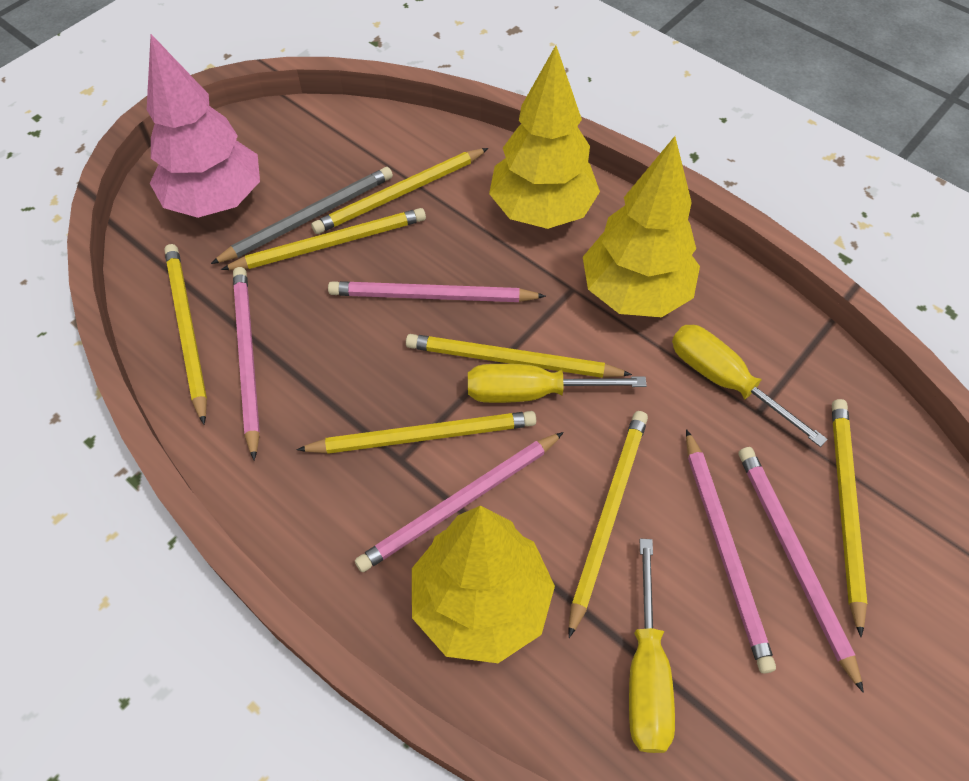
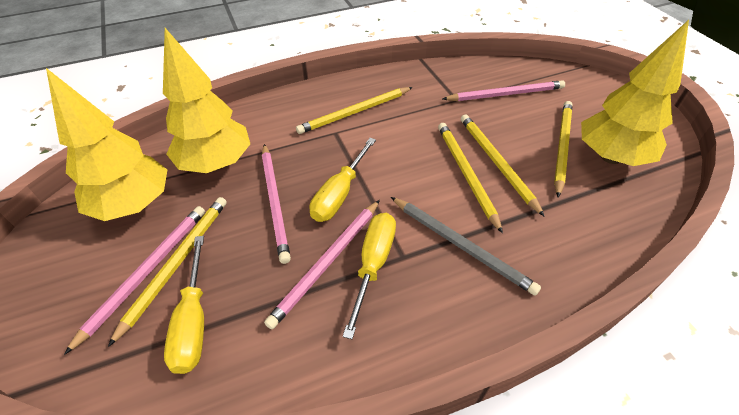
pink pencil: 5 -> 4
pink tree: 1 -> 0
yellow pencil: 7 -> 5

